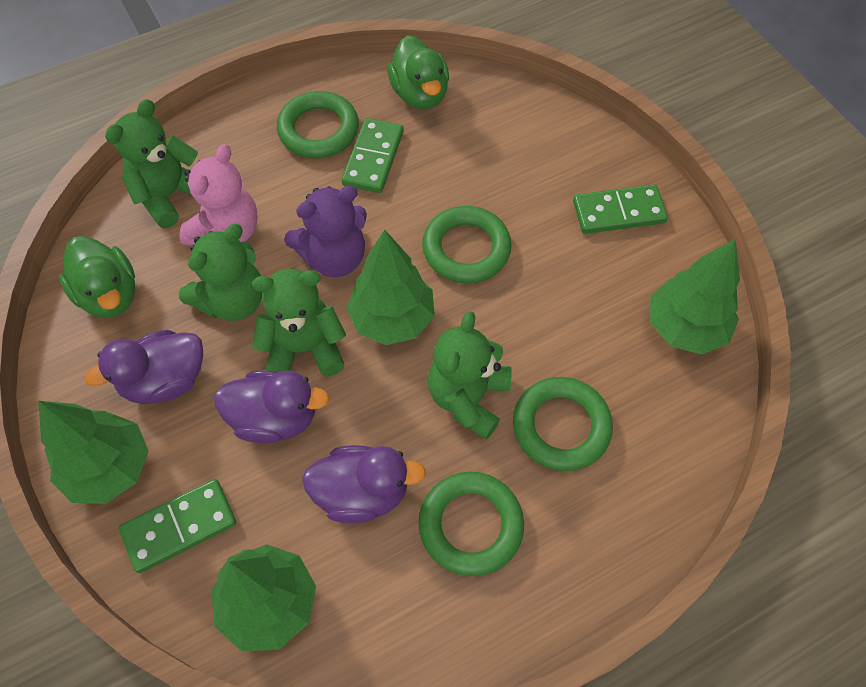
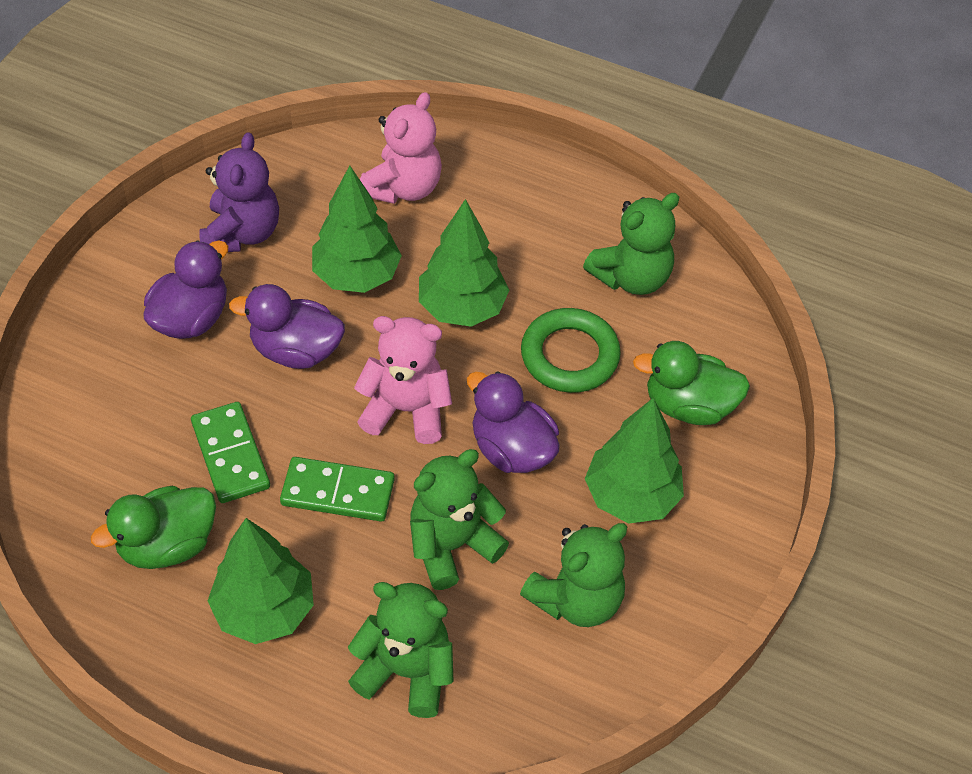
green domino: 3 -> 2
green ring: 4 -> 1
pink teddy bear: 1 -> 2

